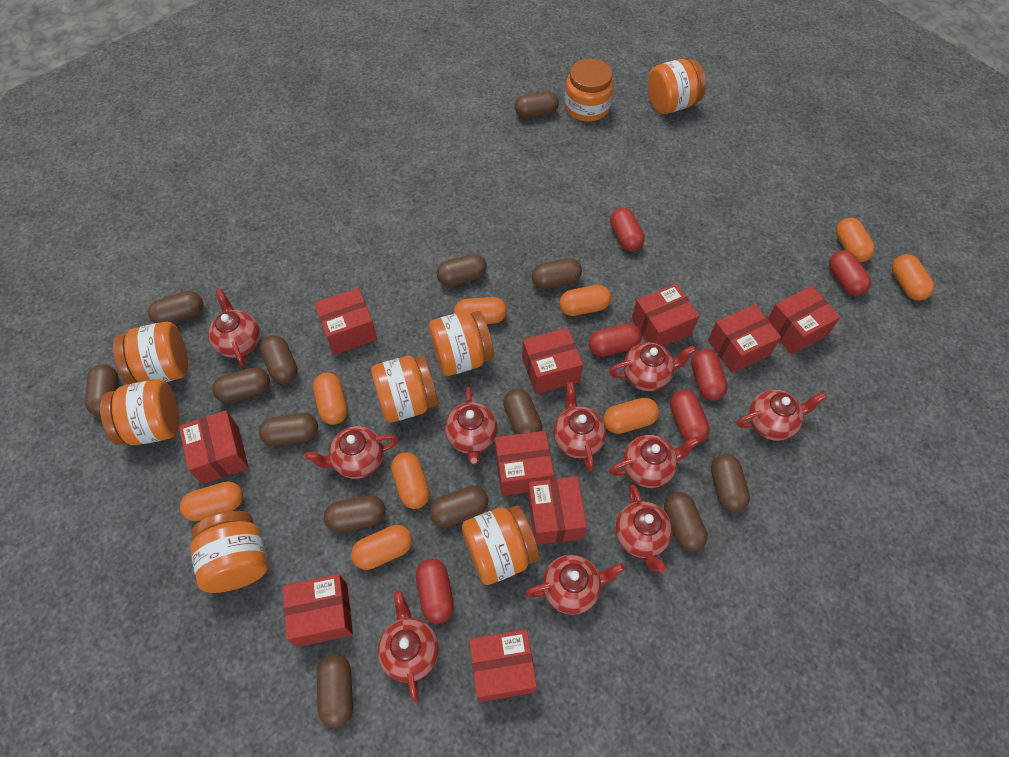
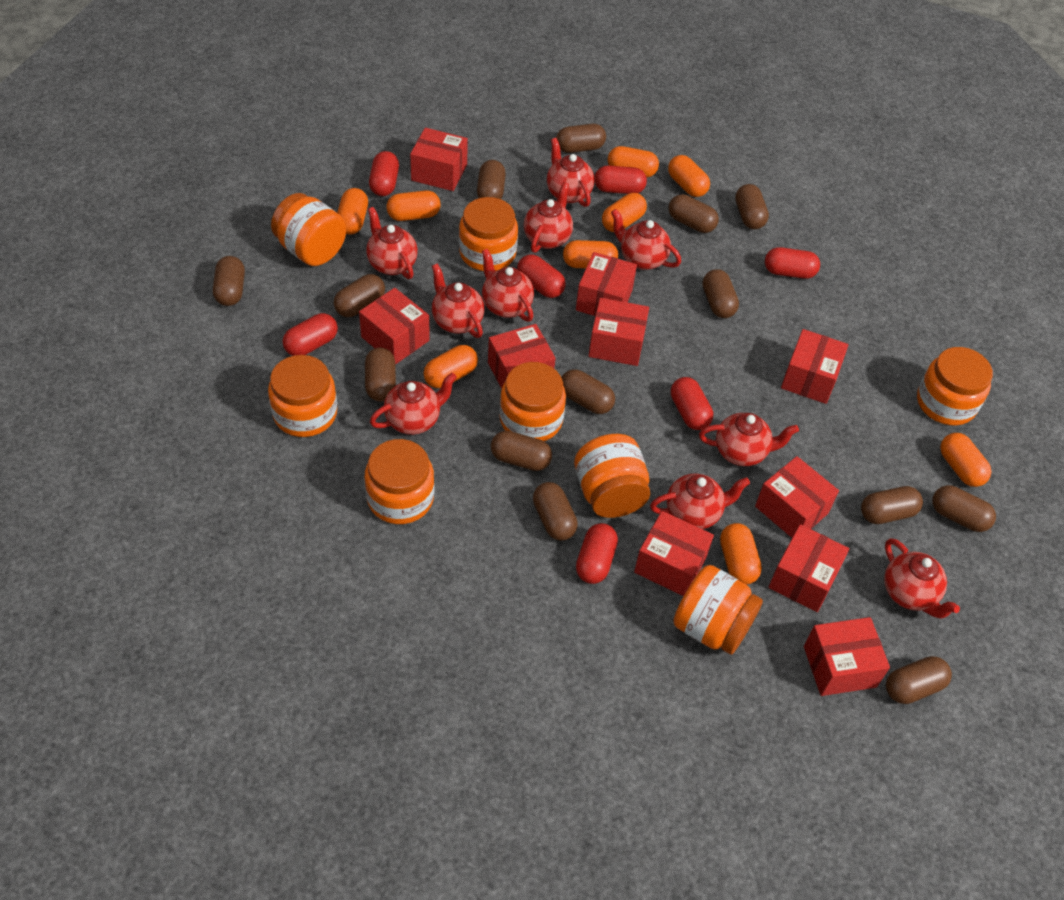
red capsule: 6 -> 7

